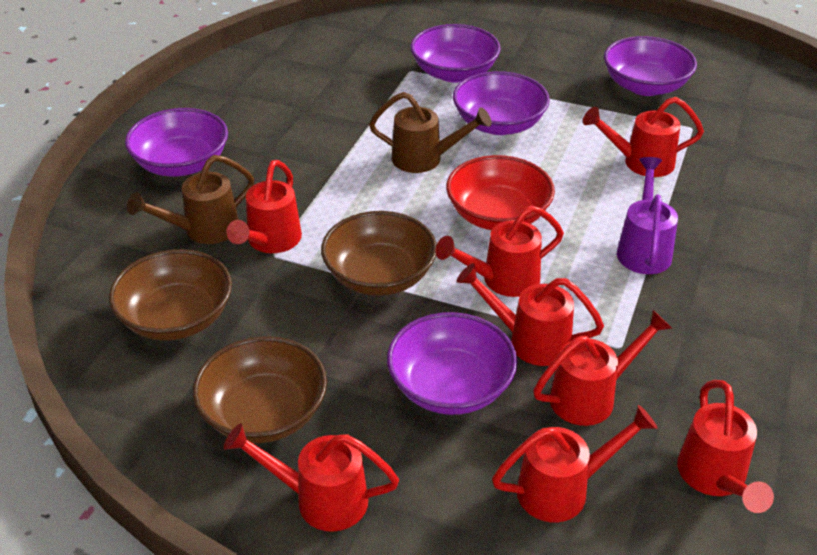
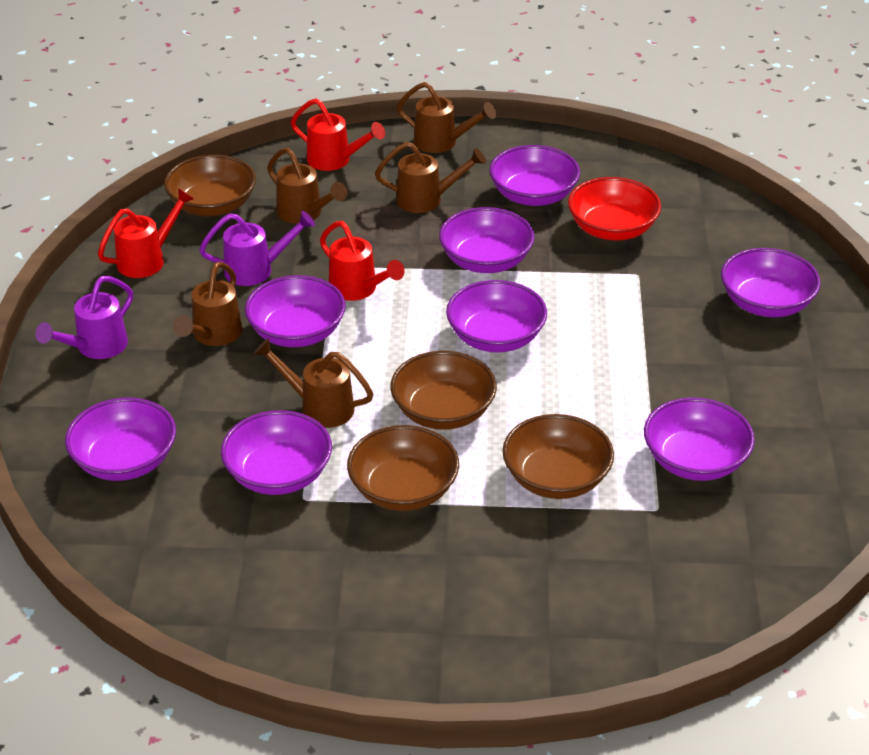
brown bowl: 3 -> 4
brown watering can: 2 -> 5
purple bowl: 5 -> 8
purple watering can: 1 -> 2
red watering can: 8 -> 3

